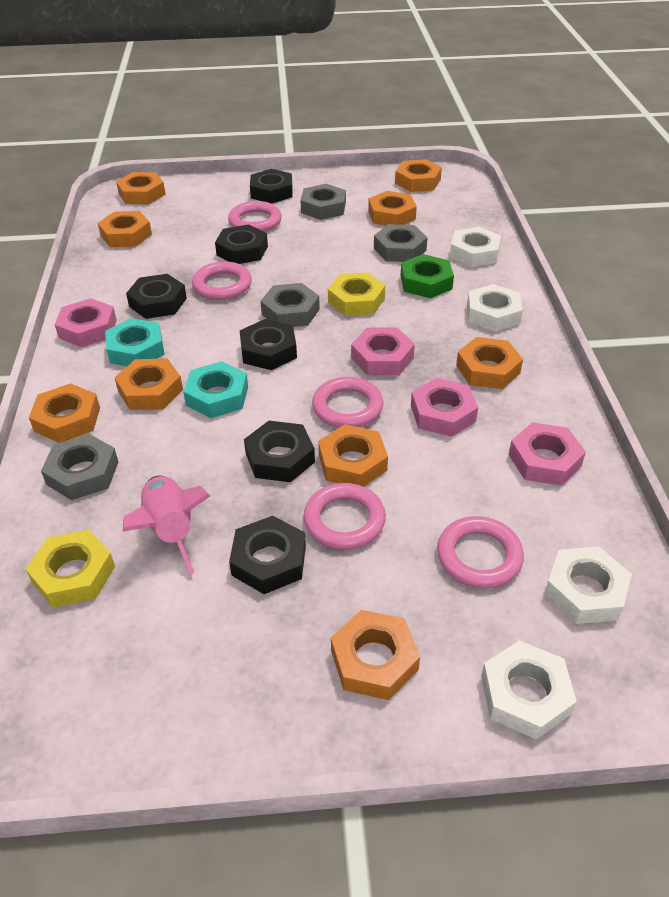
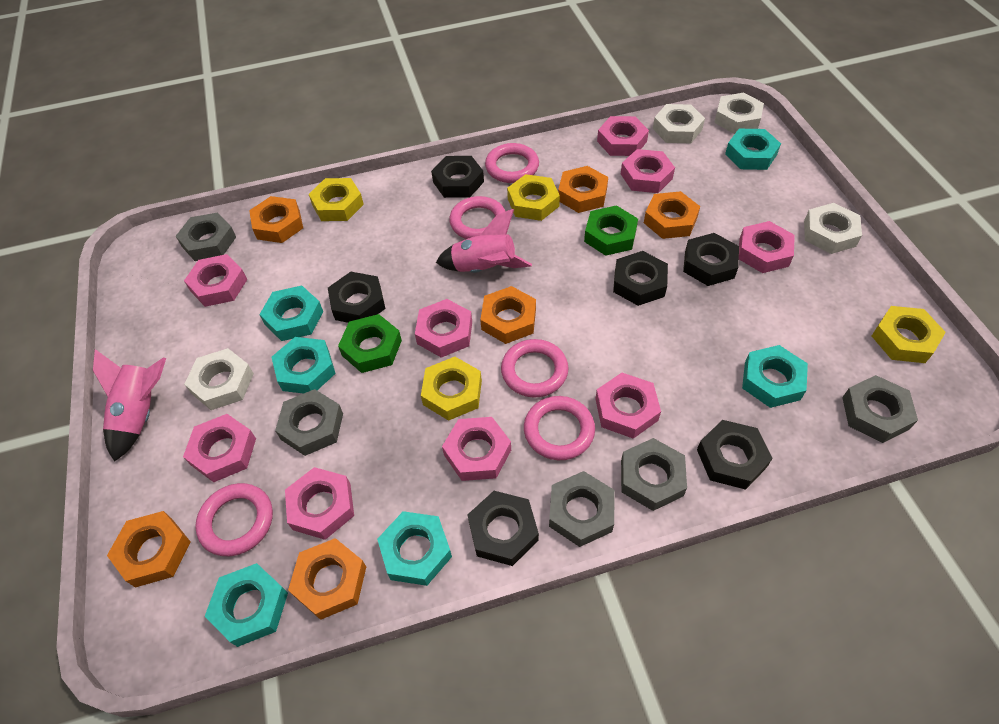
green nut: 1 -> 2
grey nut: 4 -> 5
orange nut: 9 -> 6
pink nut: 4 -> 9
pink rocket: 1 -> 2
turquoise nut: 2 -> 6
yellow nut: 2 -> 4

